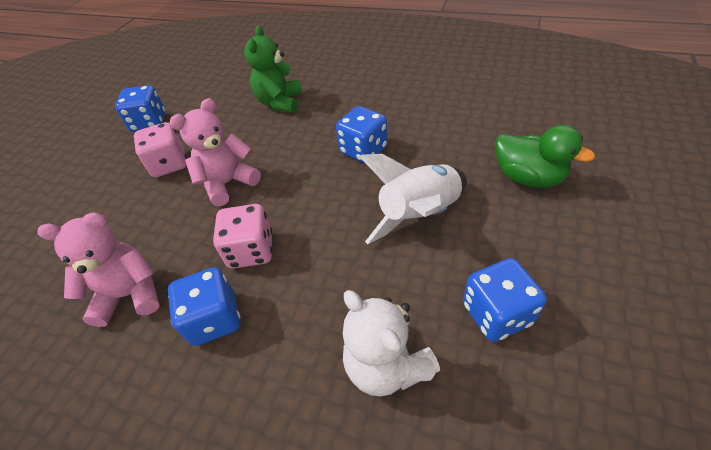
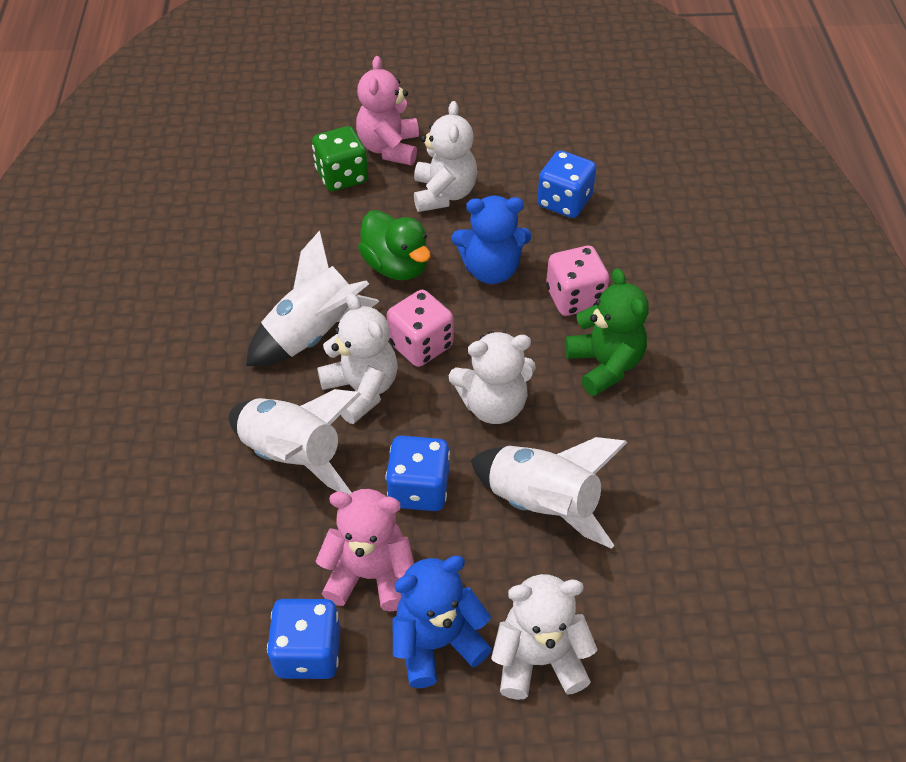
blue dice: 4 -> 3
blue teddy bear: 0 -> 2
green dice: 0 -> 1
white rocket: 1 -> 3
white teddy bear: 1 -> 4

